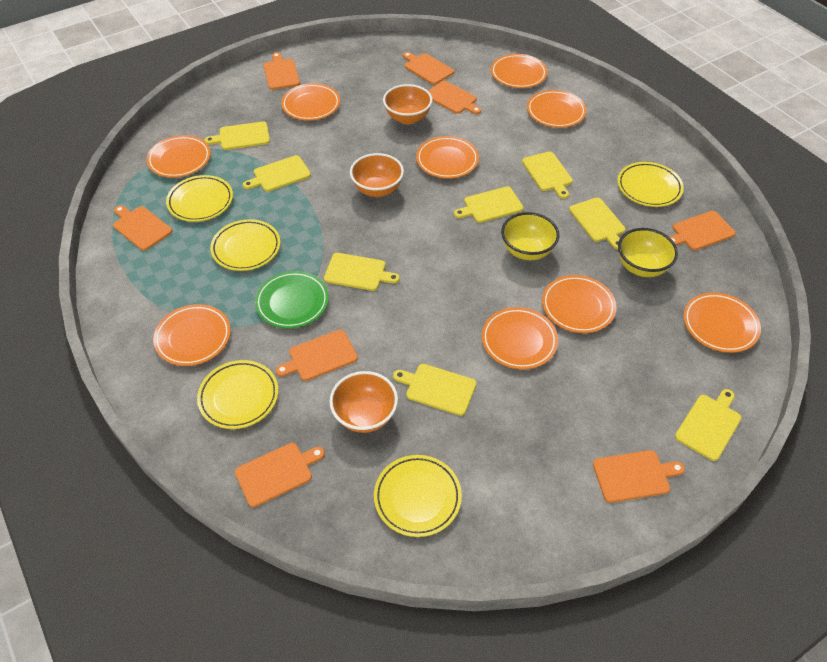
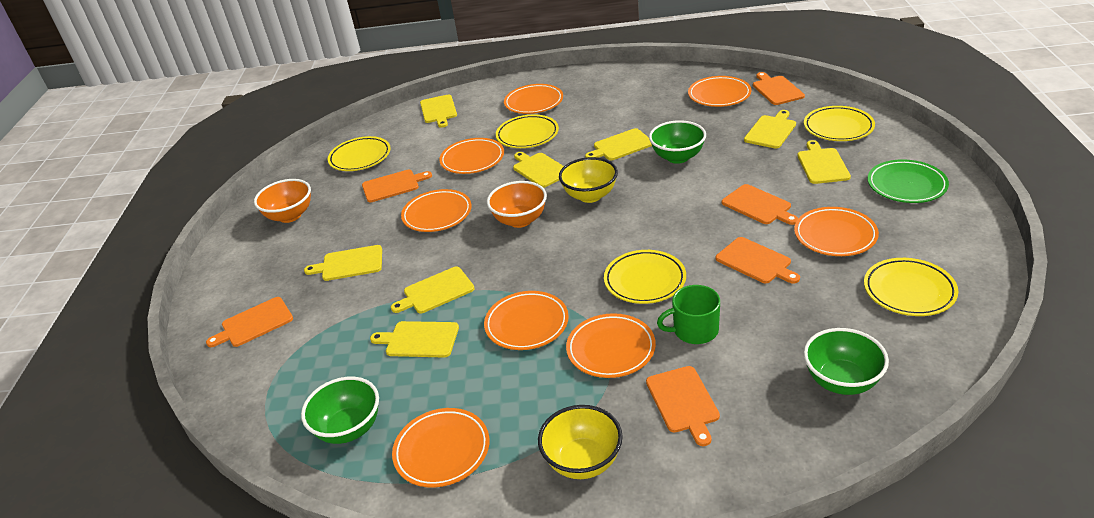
green bowl: 0 -> 3
green mug: 0 -> 1
orange bowl: 3 -> 2
orange cutting board: 8 -> 6
orange plate: 9 -> 8

